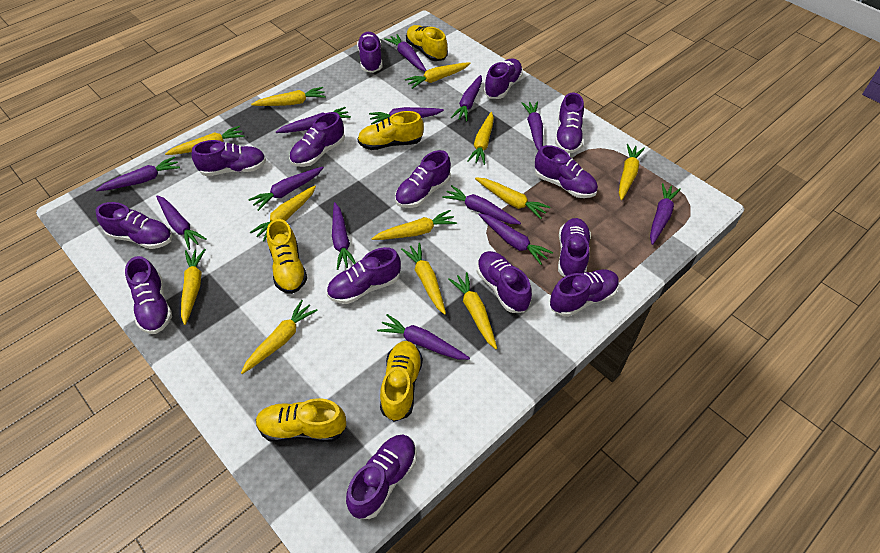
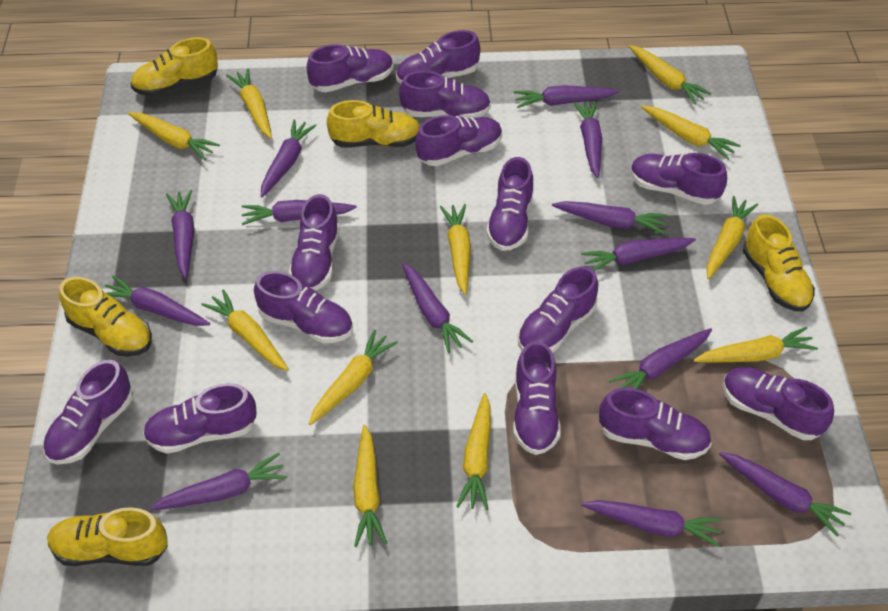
yellow carrot: 12 -> 11

